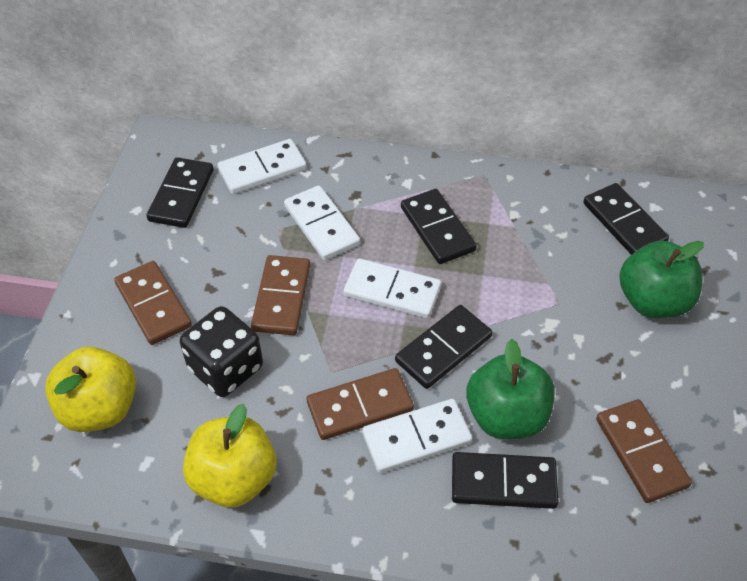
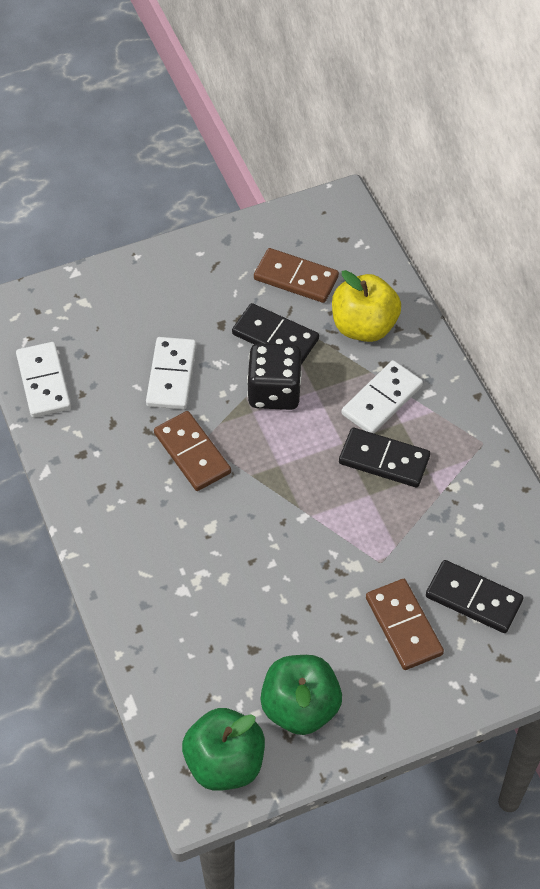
black domino: 5 -> 3
brown domino: 4 -> 3
white domino: 4 -> 3
yellow apple: 2 -> 1

